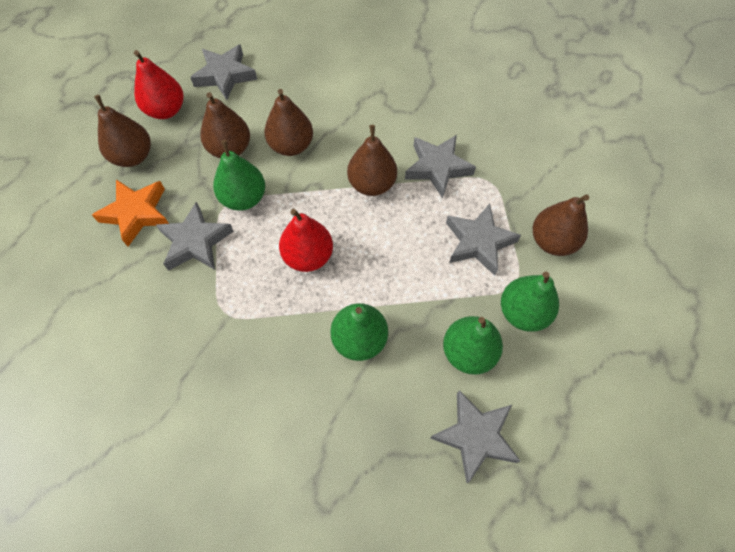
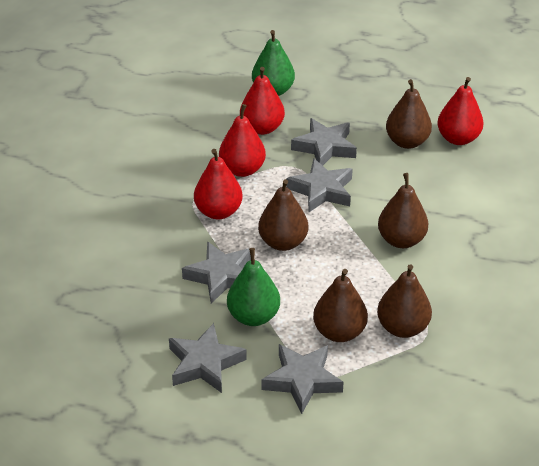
green pear: 4 -> 2
orange star: 1 -> 0
red pear: 2 -> 4

